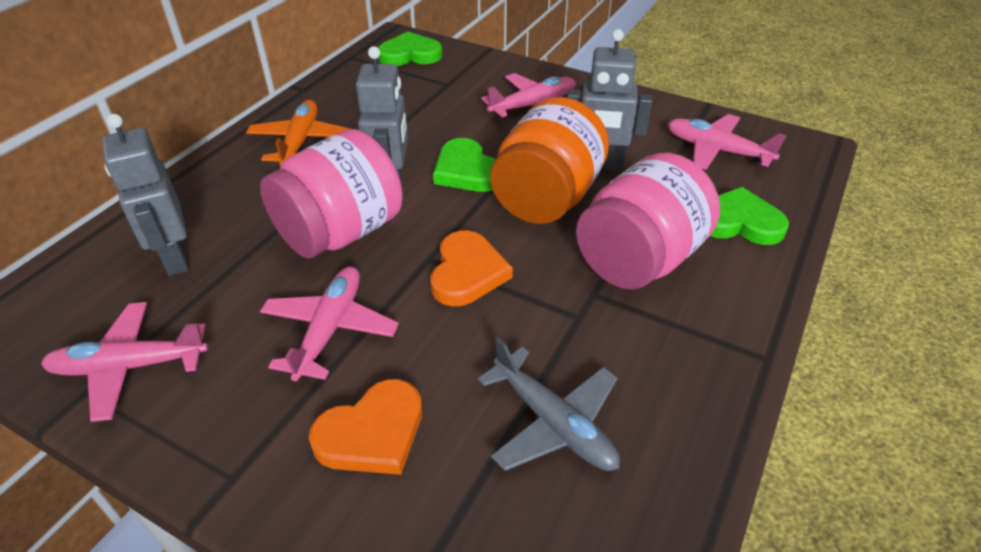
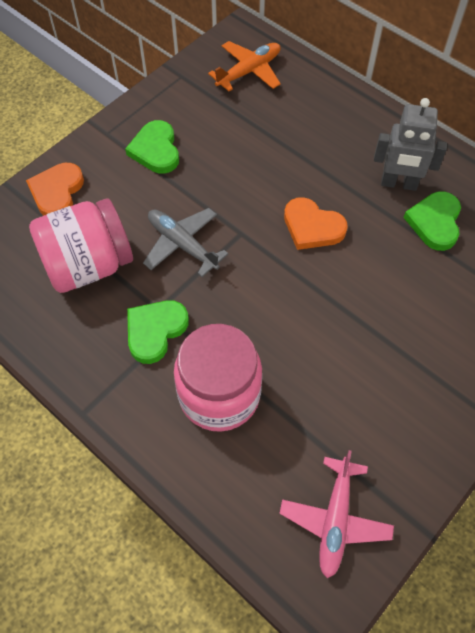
grey robot: 3 -> 1
orange jar: 1 -> 0
pink plane: 4 -> 1

